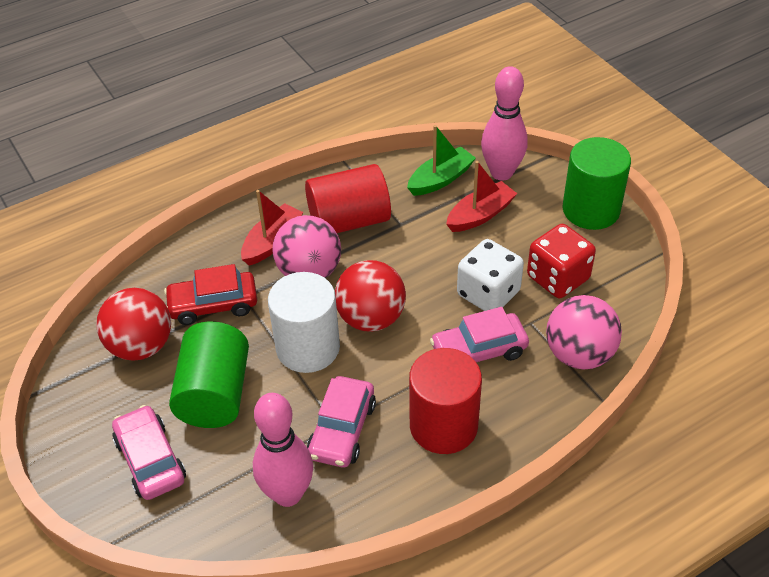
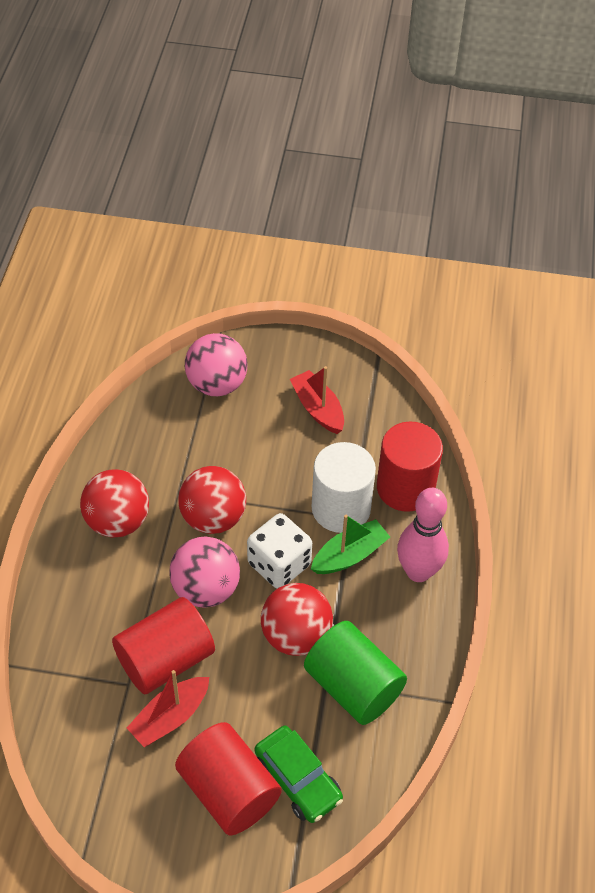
green car: 0 -> 1
green cylinder: 2 -> 1
pink bowling pin: 2 -> 1
pink car: 3 -> 0
red ball: 2 -> 3
red car: 1 -> 0
red cylinder: 2 -> 3
red dice: 1 -> 0

